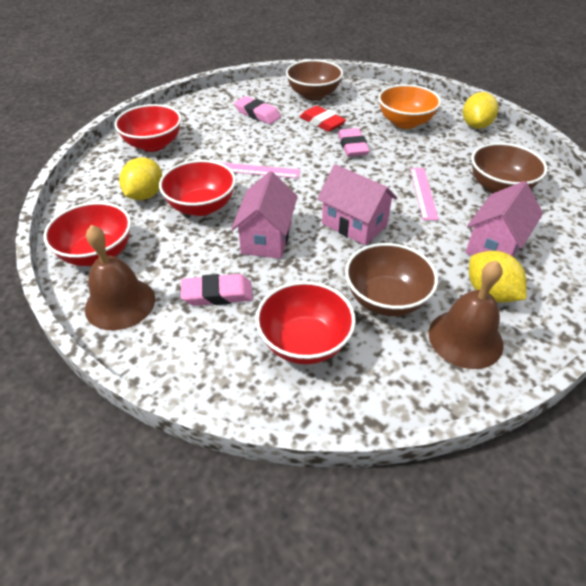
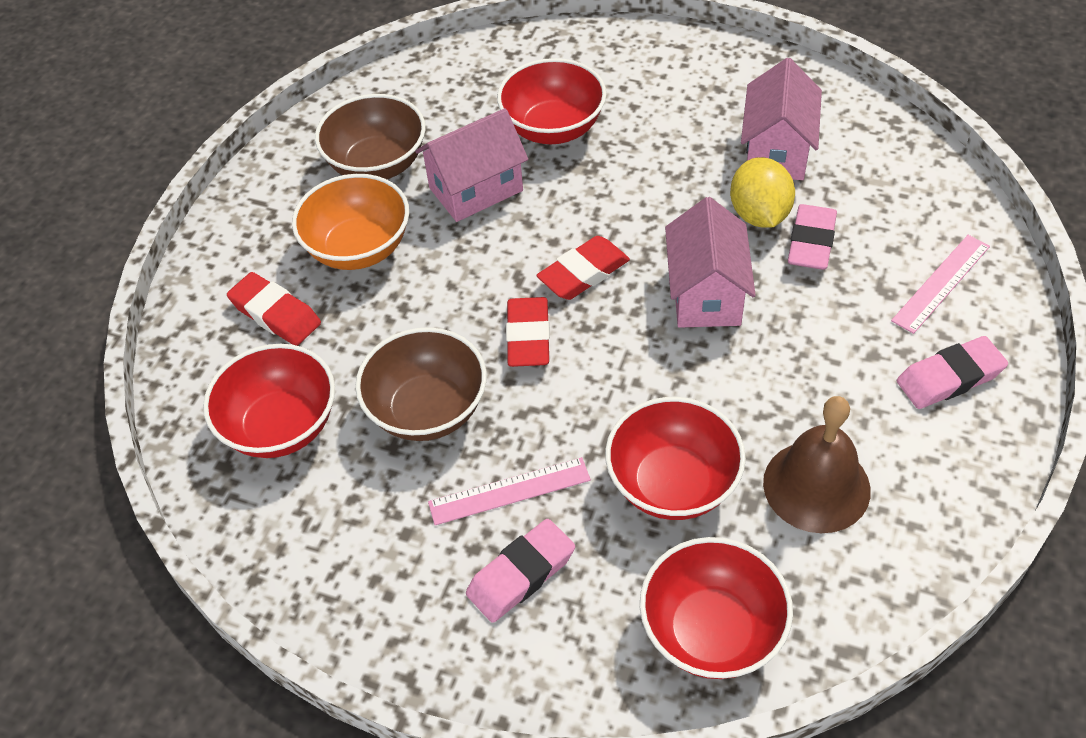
brown bell: 2 -> 1
brown bowl: 3 -> 2
red eraser: 1 -> 3
yellow lemon: 3 -> 1

